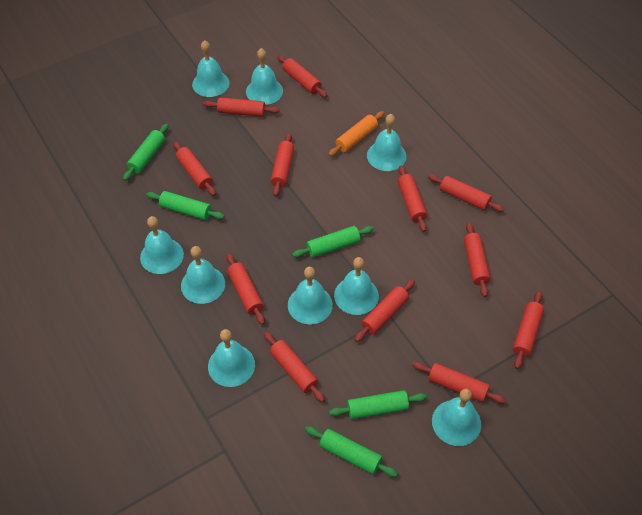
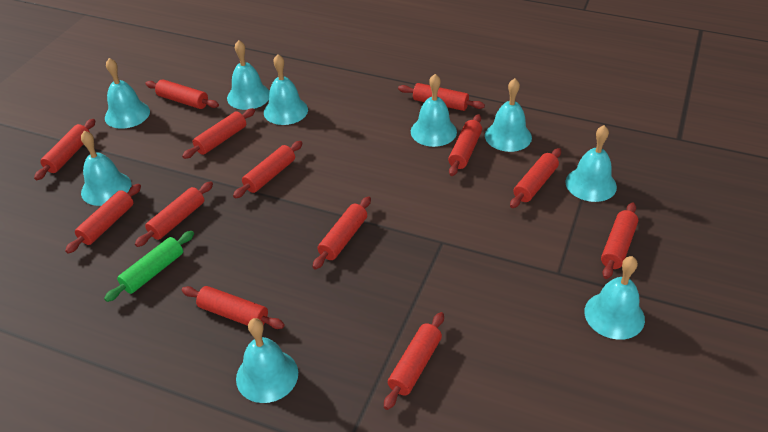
green rolling pin: 5 -> 1
orange rolling pin: 1 -> 0
red rolling pin: 12 -> 13

